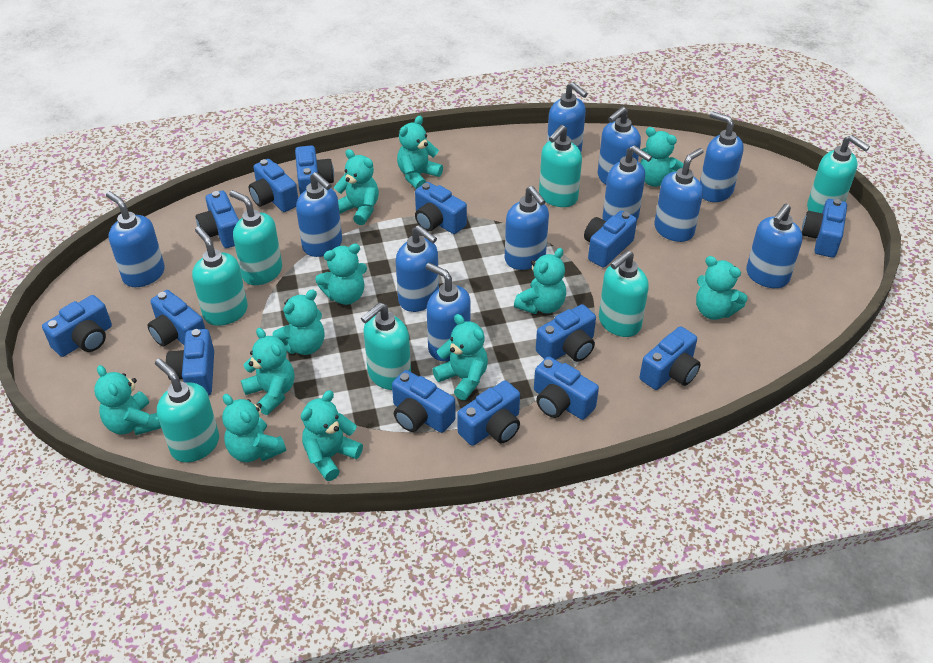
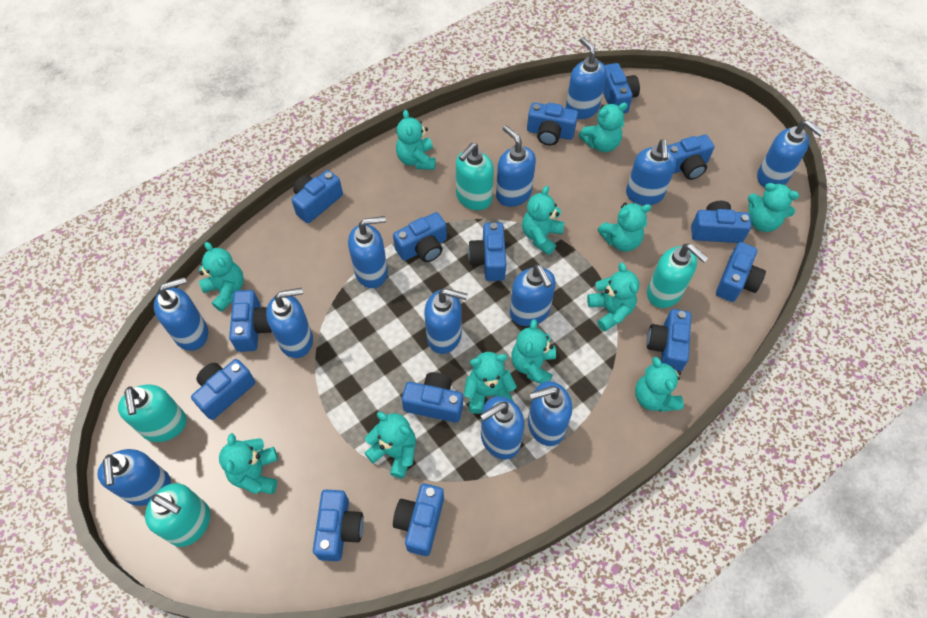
blue soap dispenser: 11 -> 12
turquoise soap dispenser: 7 -> 4

